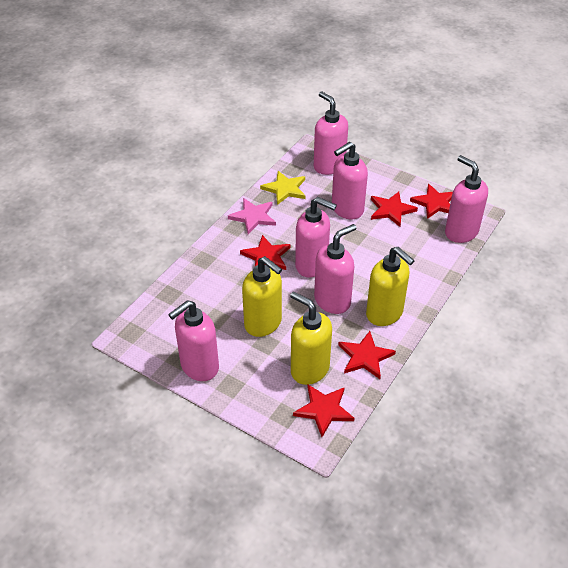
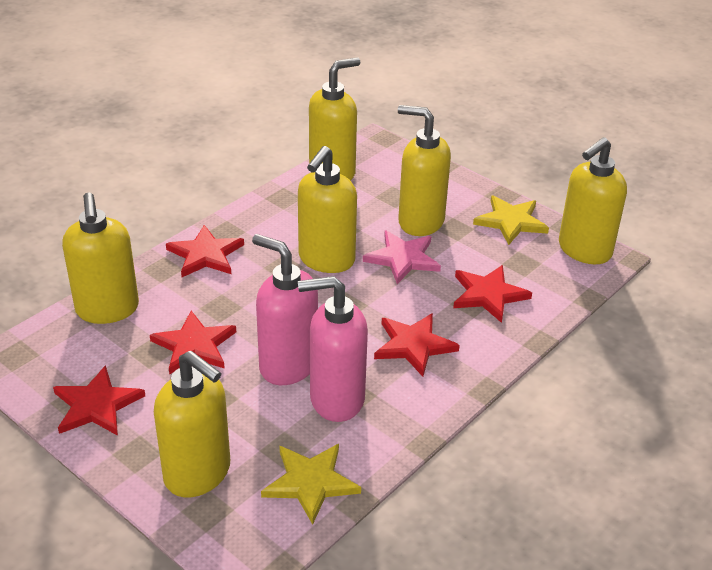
pink soap dispenser: 6 -> 2
yellow soap dispenser: 3 -> 6
yellow star: 1 -> 2

